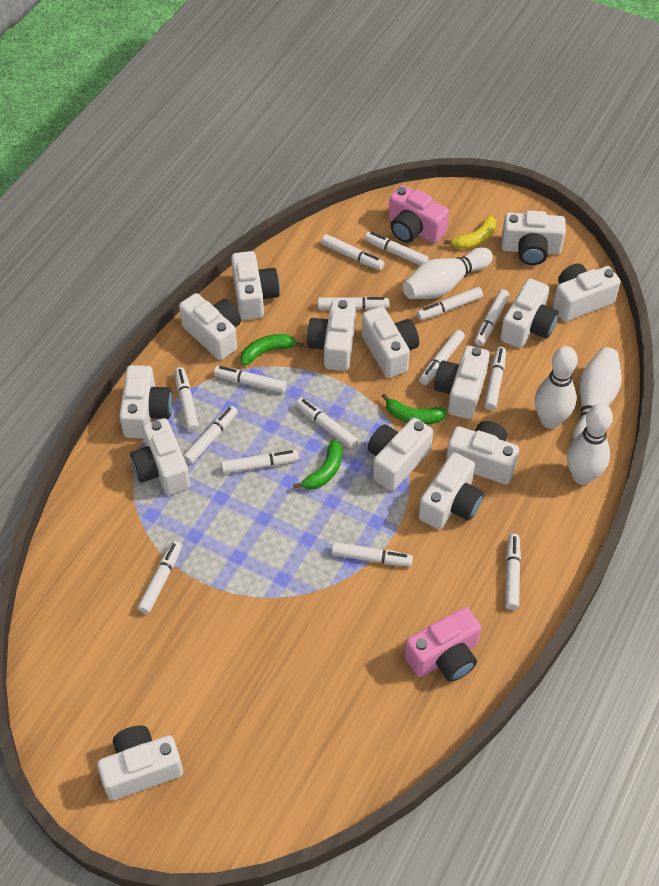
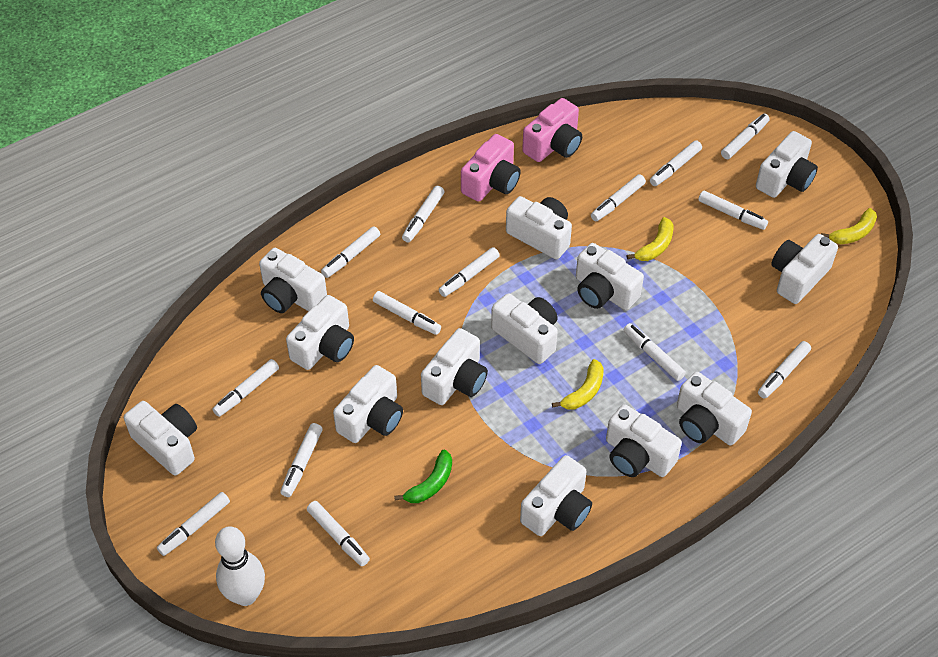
green banana: 3 -> 1
white bowling pin: 4 -> 1
white camera: 14 -> 13
white marker: 15 -> 14
yellow banana: 1 -> 3

